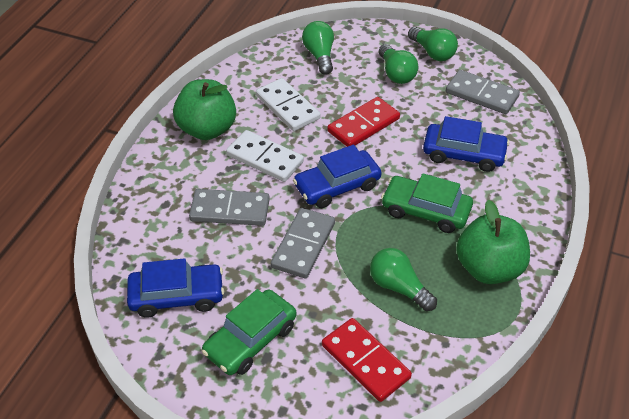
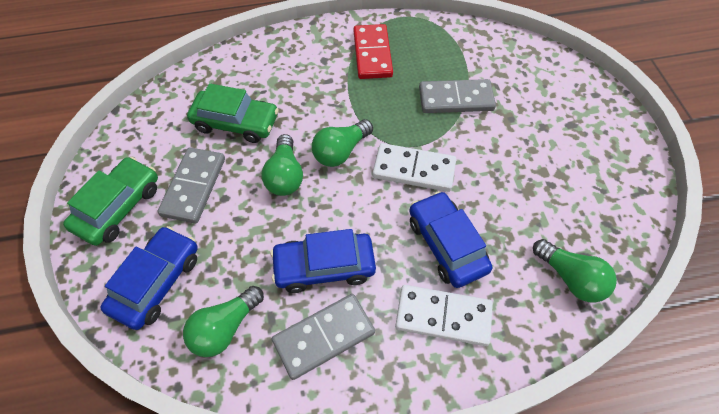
green apple: 2 -> 0
red domino: 2 -> 1

